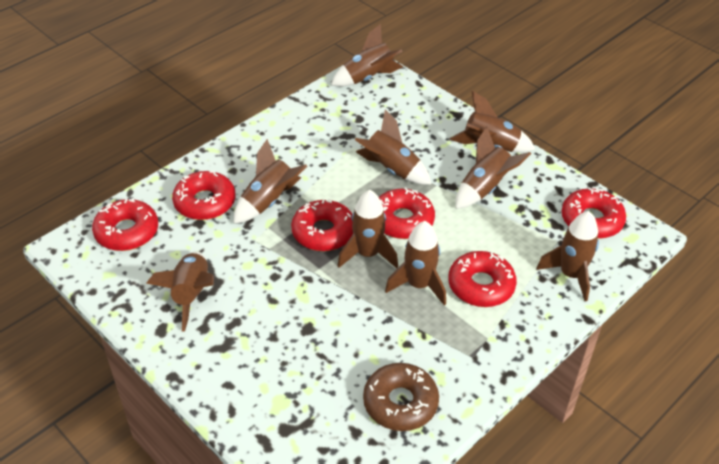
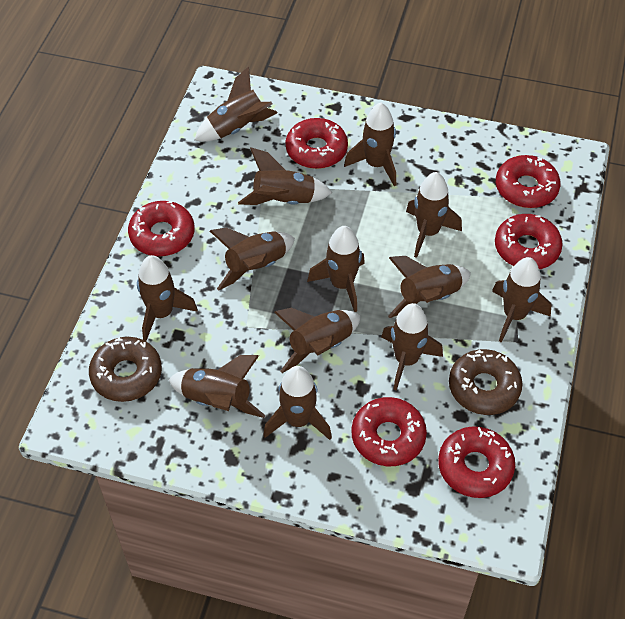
brown donut: 1 -> 2
brown rocket: 9 -> 13

